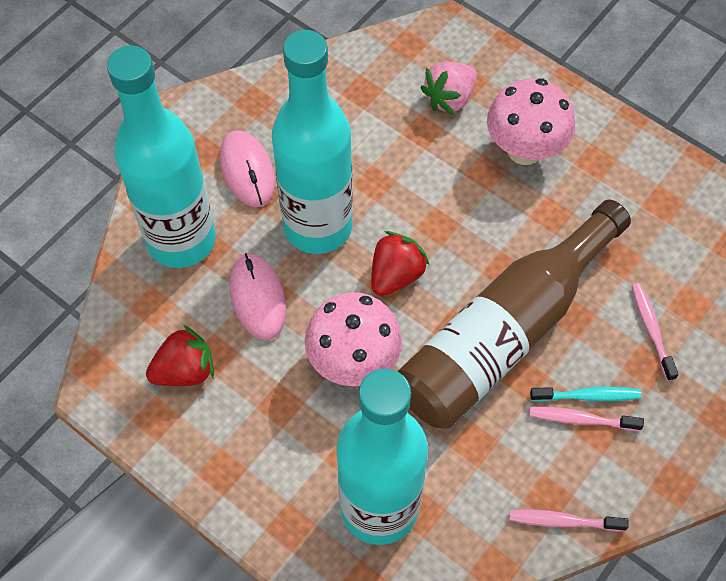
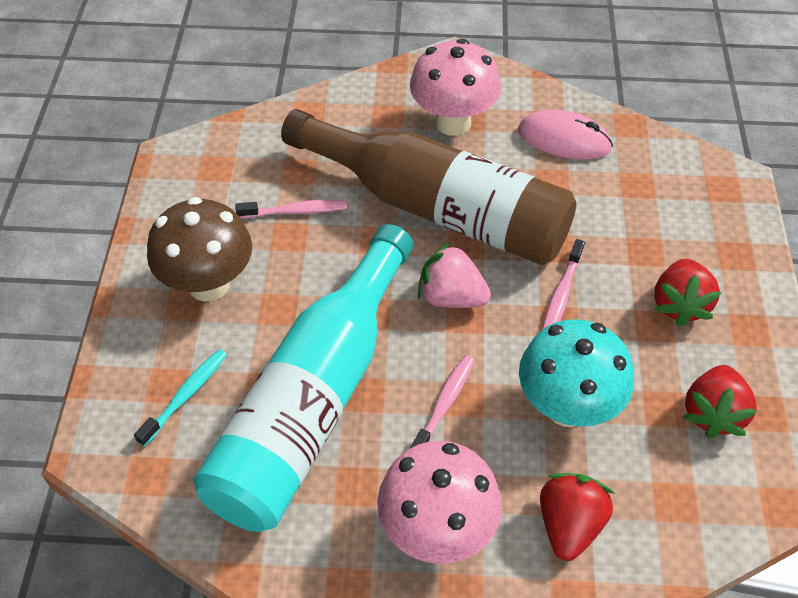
brown mushroom: 0 -> 1
pink mouse: 2 -> 1
red strawberry: 2 -> 3
turquoise bottle: 3 -> 1
turquoise mushroom: 0 -> 1

